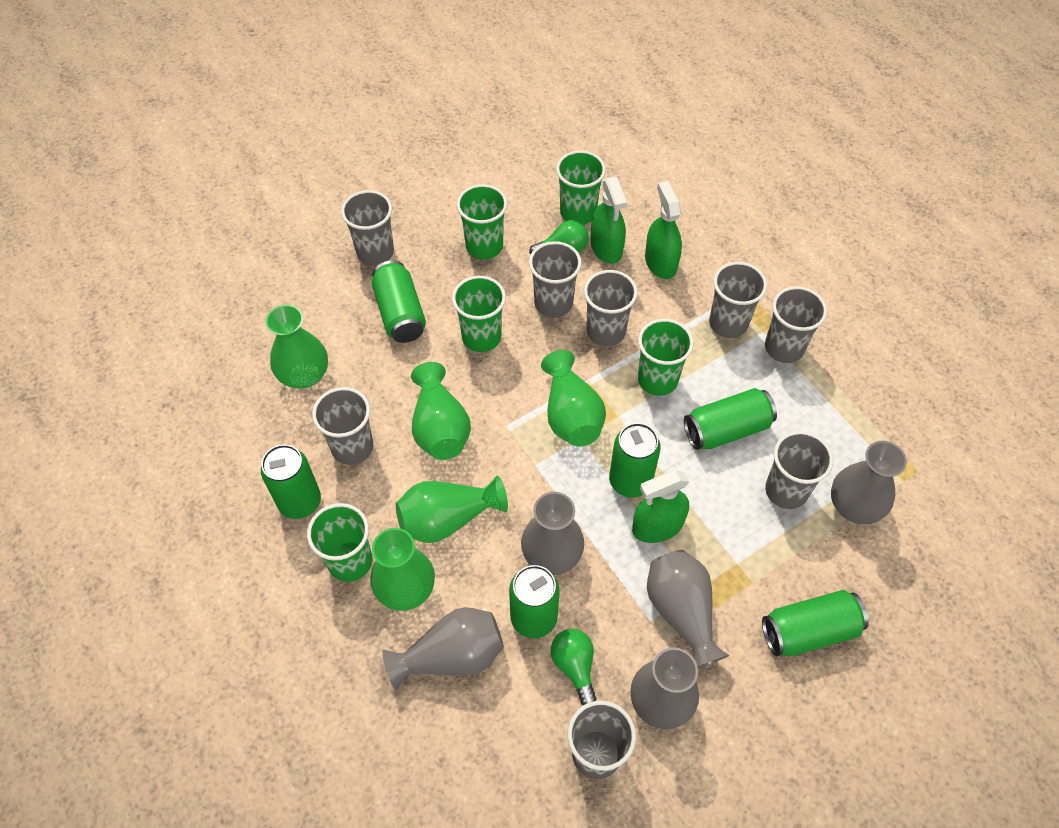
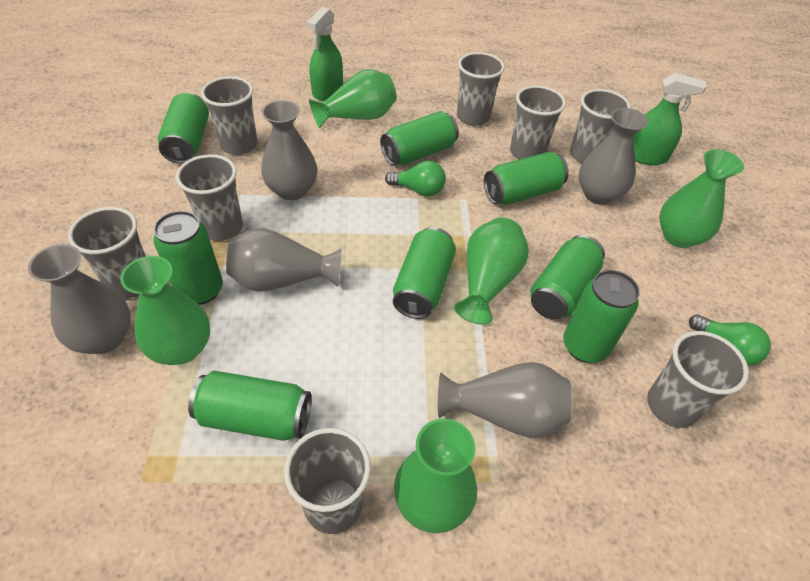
green can: 6 -> 8
green cup: 5 -> 0
green spray bottle: 3 -> 2

